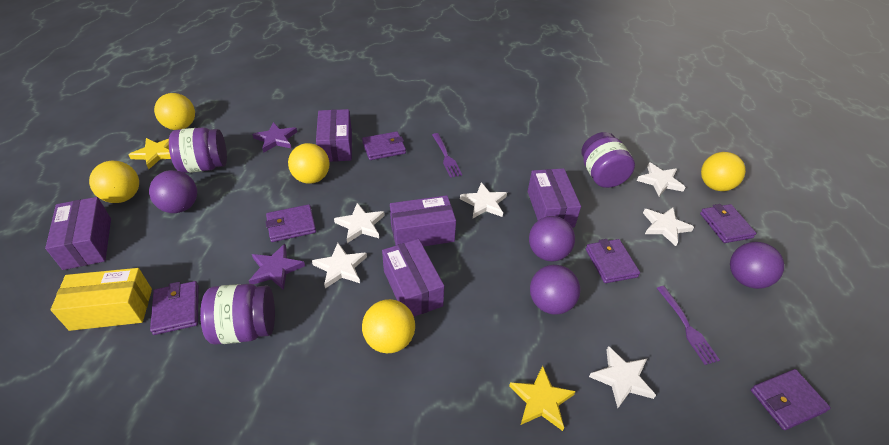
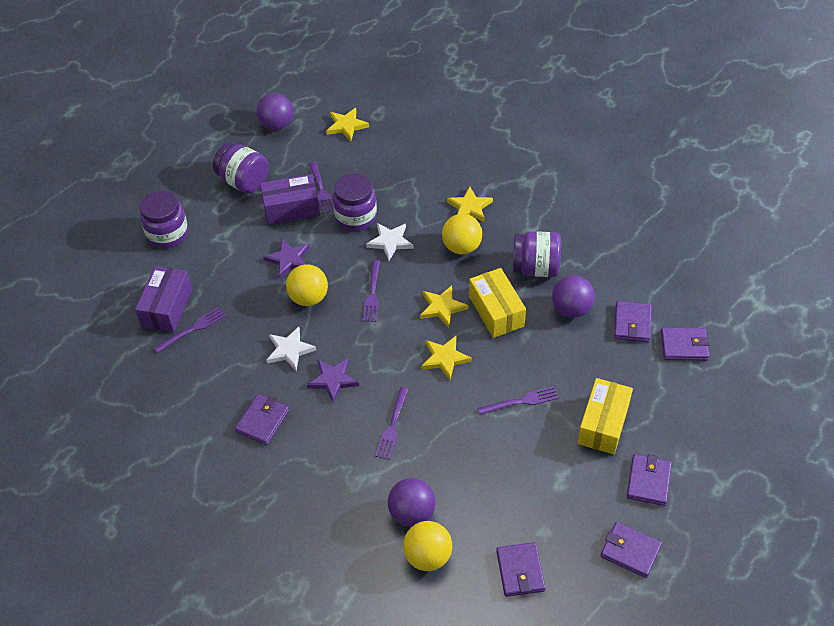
purple ball: 4 -> 3
purple box: 5 -> 2
purple fork: 2 -> 5
purple jar: 3 -> 4
white star: 6 -> 2
yellow ball: 5 -> 3
yellow box: 1 -> 2
yellow star: 2 -> 4

